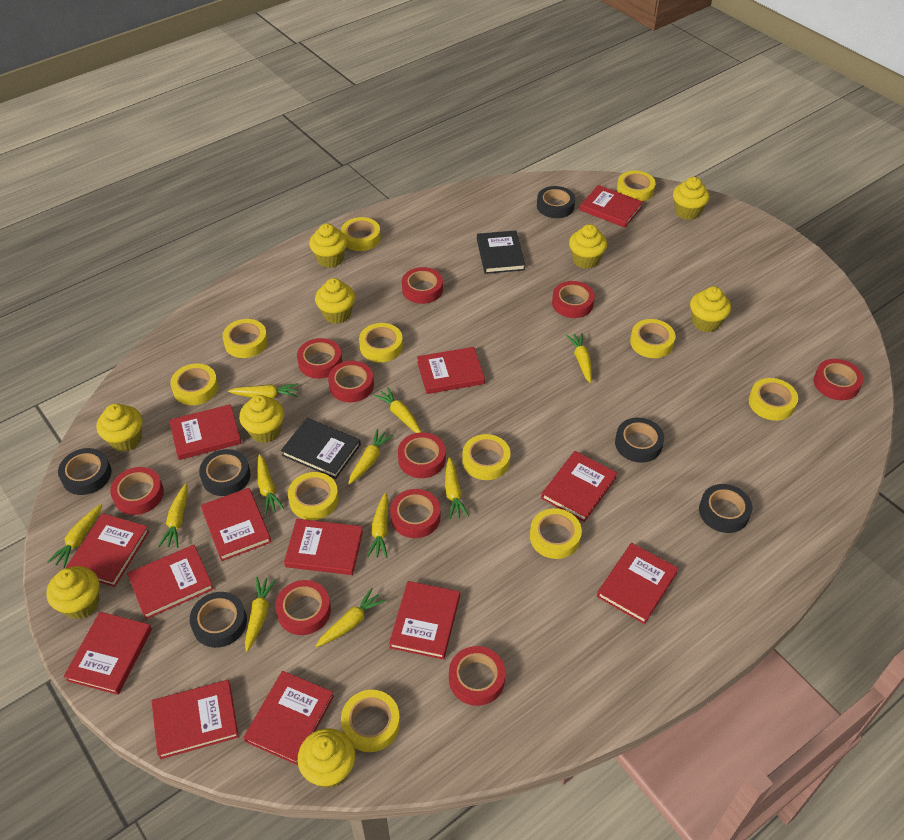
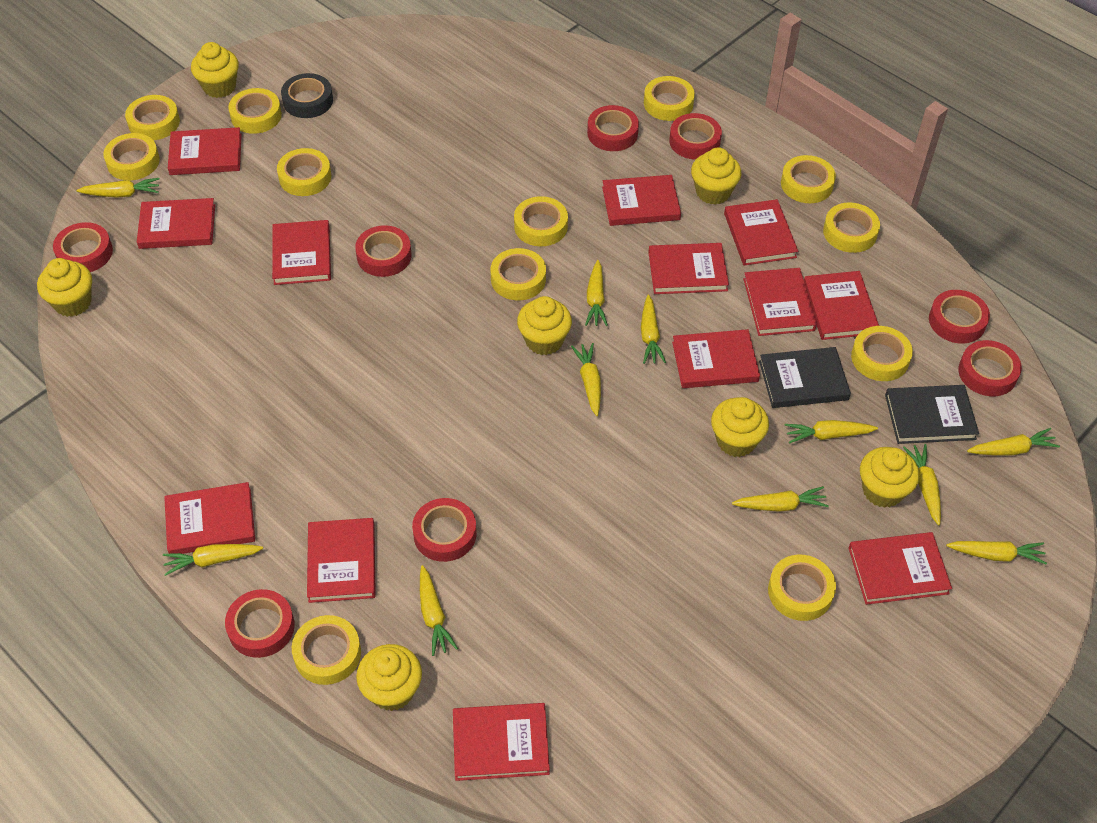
black tape: 6 -> 1
red tape: 10 -> 8
yellow cupcake: 9 -> 7
yellow tape: 11 -> 12

